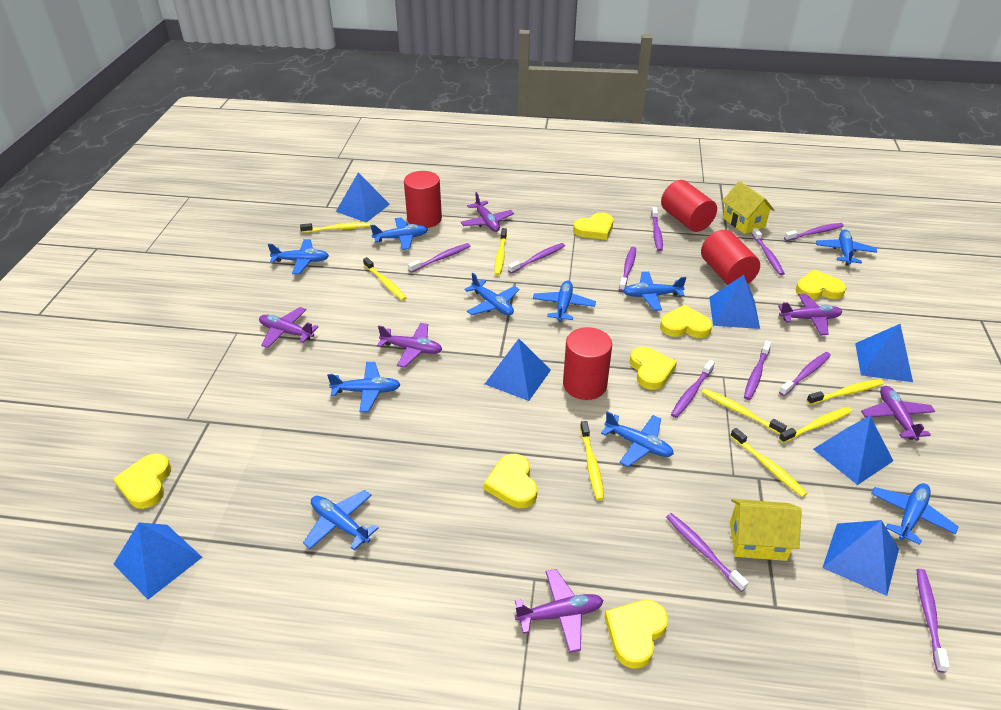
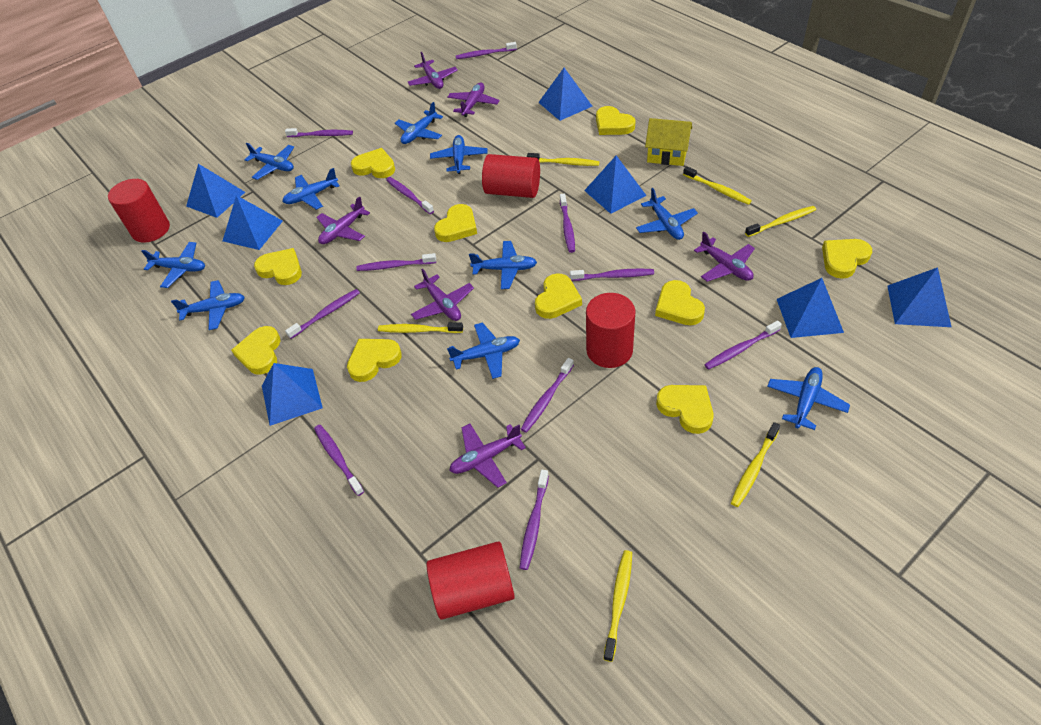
yellow heart: 7 -> 10
yellow house: 2 -> 1
yellow toothbrush: 8 -> 6

